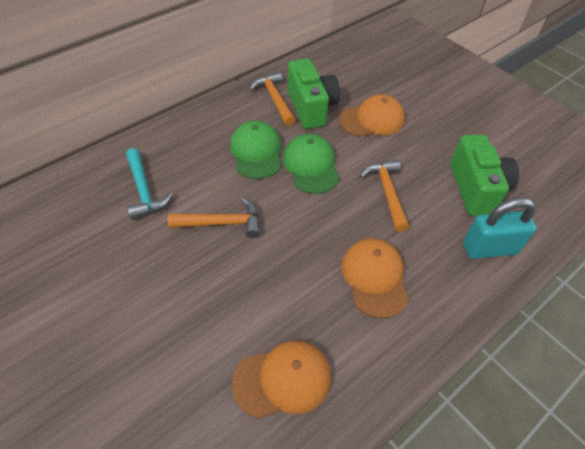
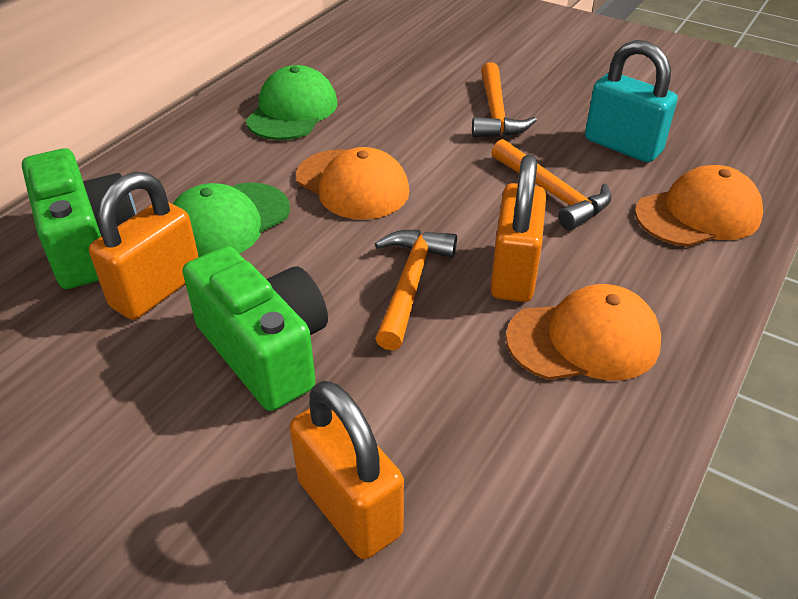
orange padlock: 0 -> 3
turquoise hammer: 1 -> 0

